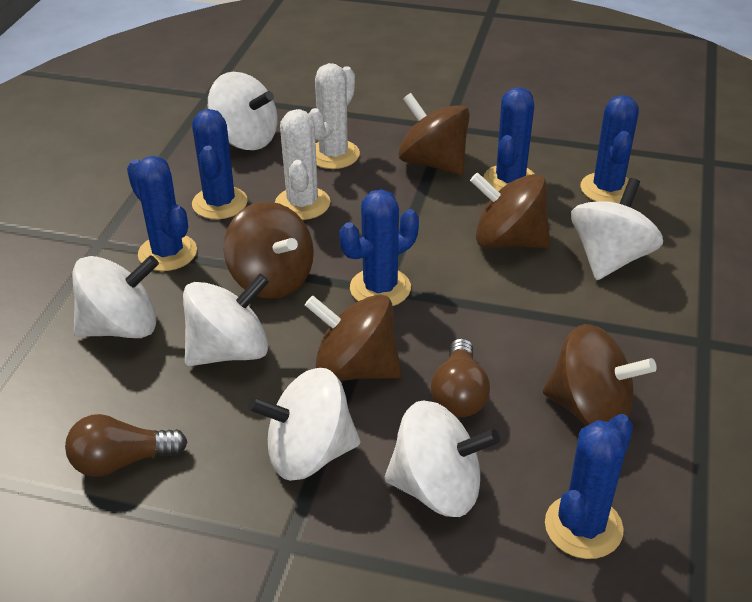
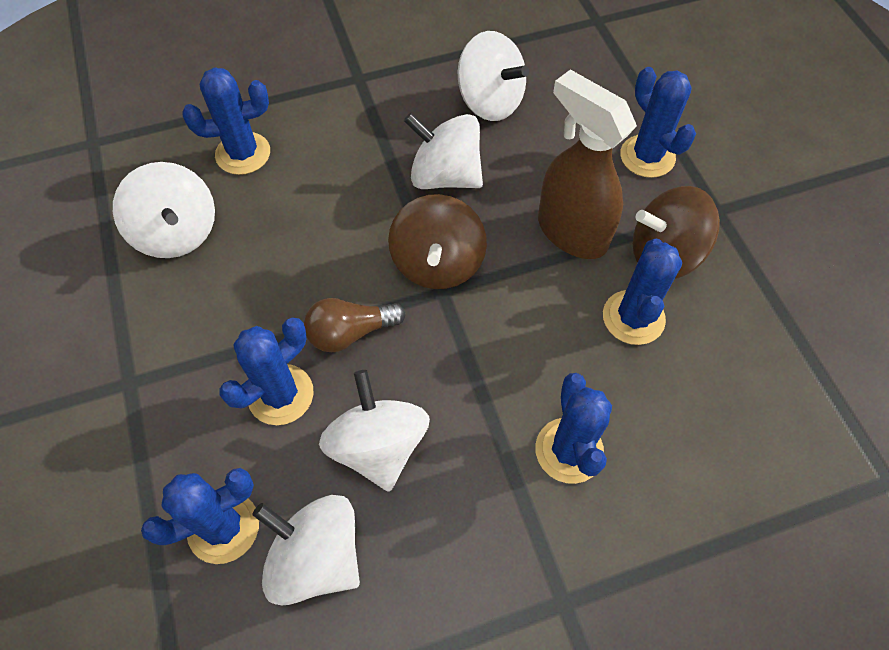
brown light bulb: 2 -> 1
brown spinning top: 5 -> 2
brown spray bottle: 0 -> 1
white cactus: 2 -> 0
white spinning top: 6 -> 5

